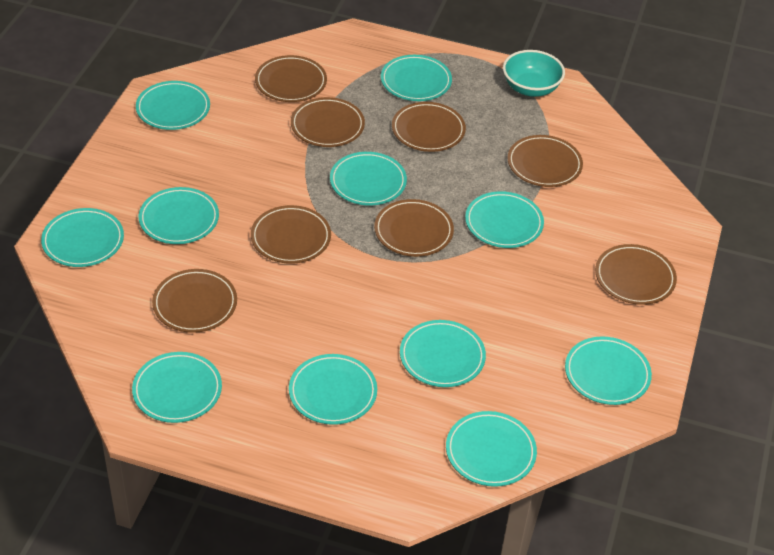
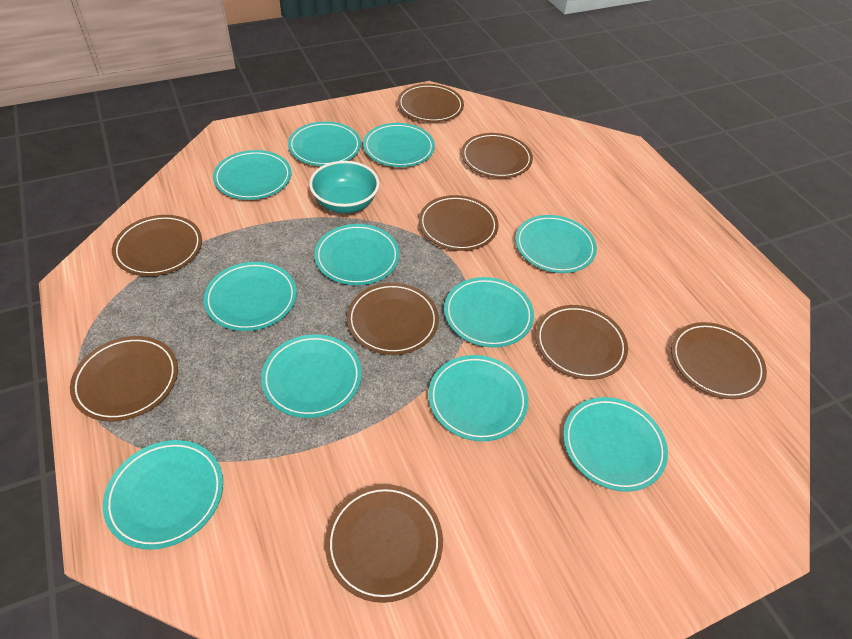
brown plate: 8 -> 9

